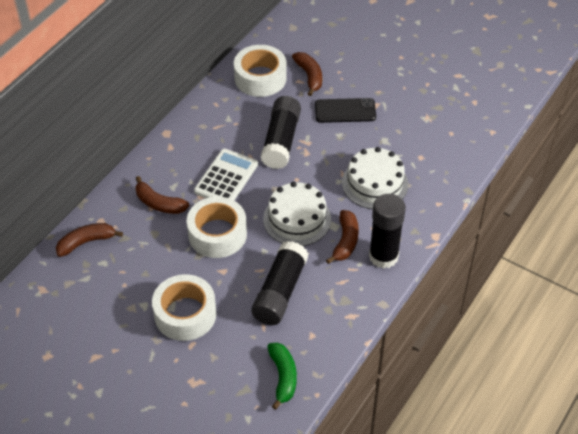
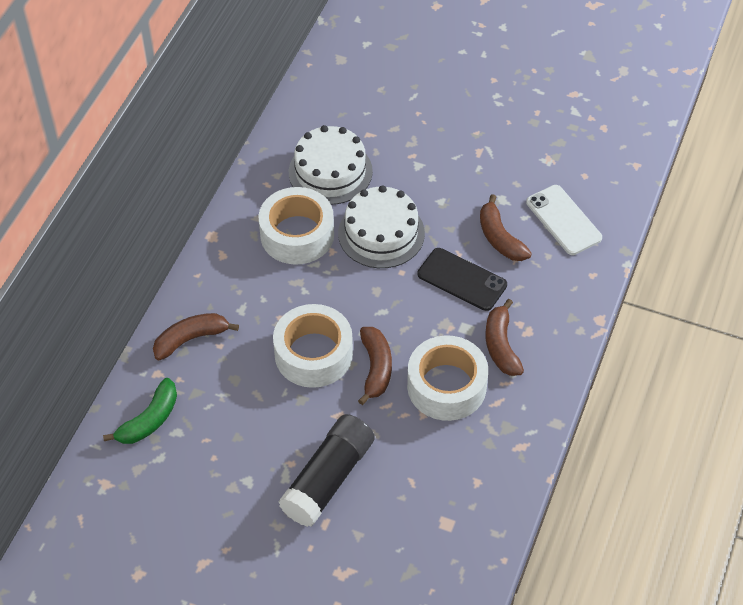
black glue stick: 3 -> 1
white calculator: 1 -> 0
white phone: 0 -> 1

